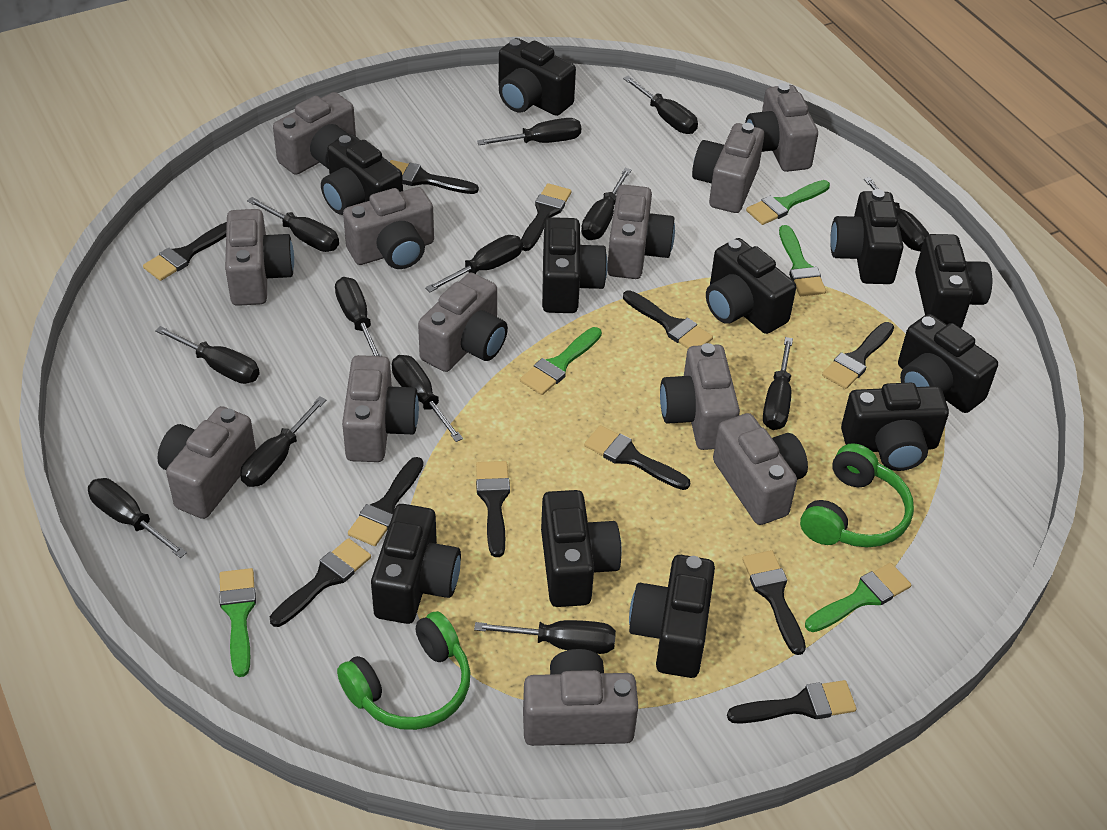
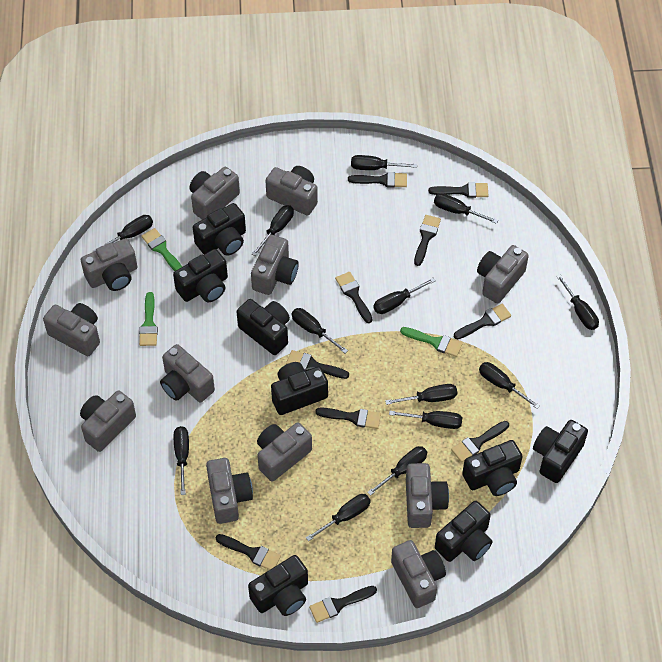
black brush: 11 -> 10
black camera: 11 -> 8
green brush: 5 -> 3
green headphones: 2 -> 0

